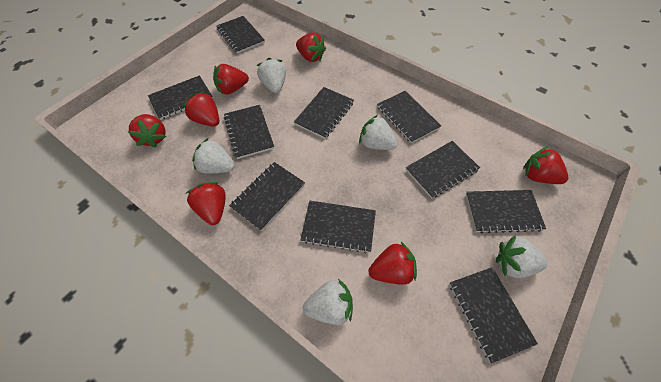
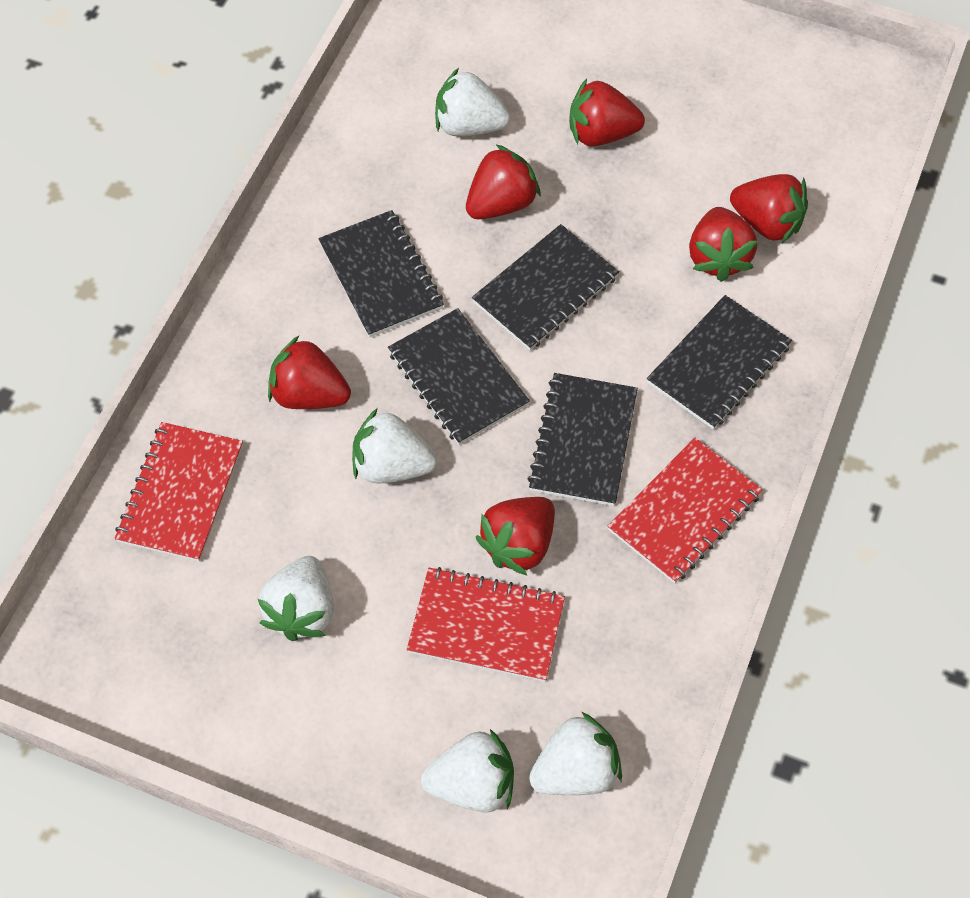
black notebook: 10 -> 5
red notebook: 0 -> 3
red strawberry: 7 -> 6

